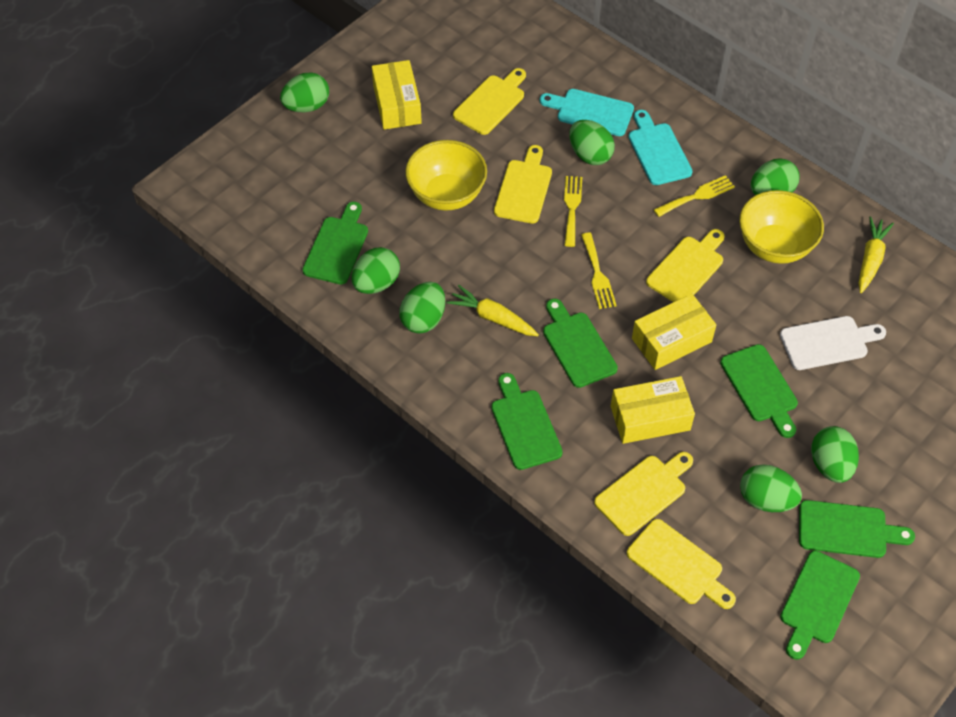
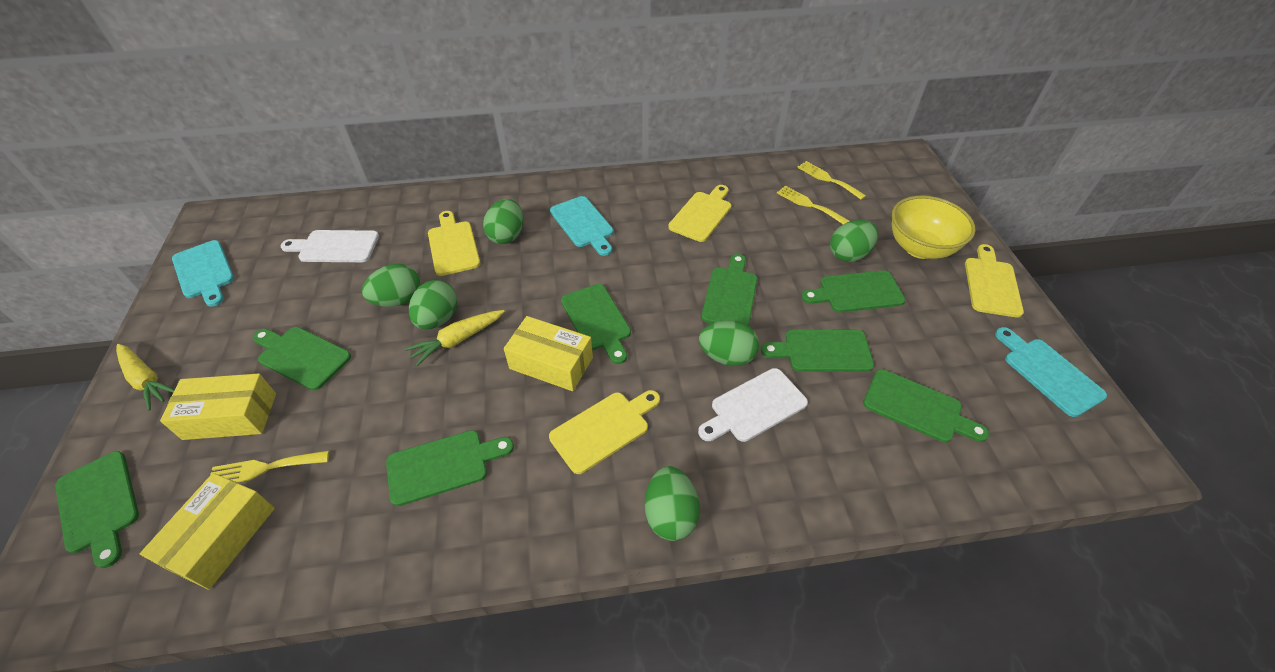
green cutting board: 6 -> 8
green egg: 7 -> 6
turquoise cutting board: 2 -> 3
white cutting board: 1 -> 2
yellow bowl: 2 -> 1
yellow cutting board: 5 -> 4

